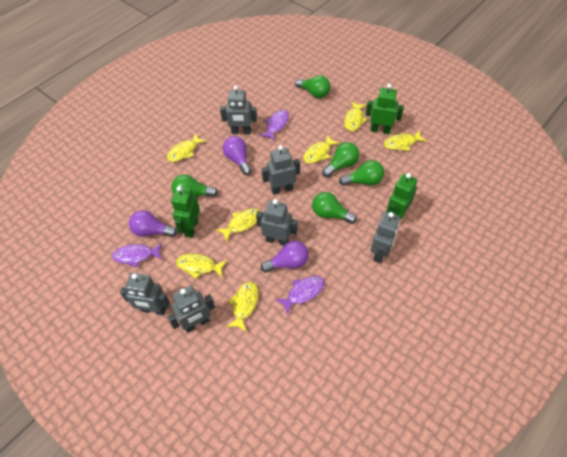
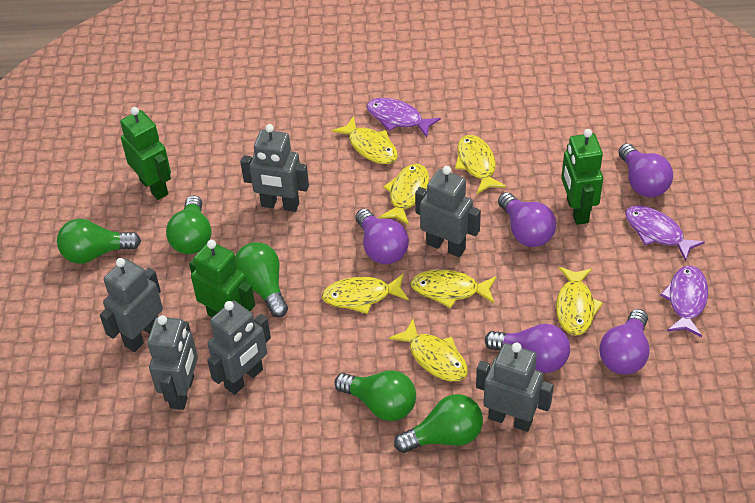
purple light bulb: 3 -> 5

